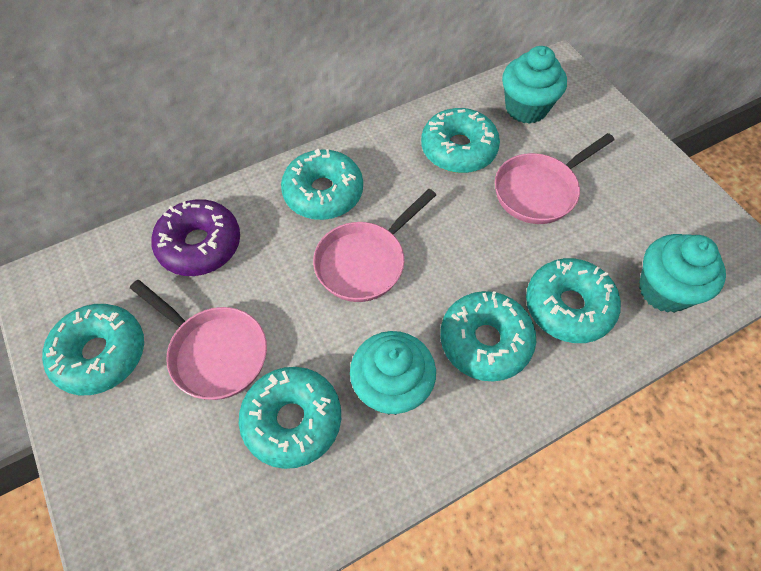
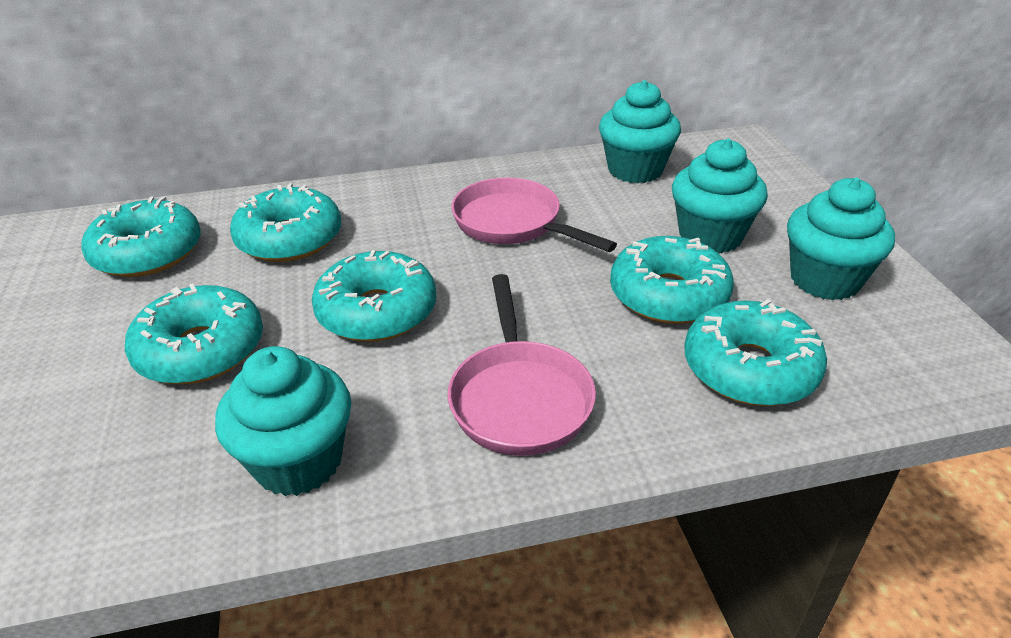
pink pan: 3 -> 2
purple donut: 1 -> 0
turquoise cupcake: 3 -> 4

